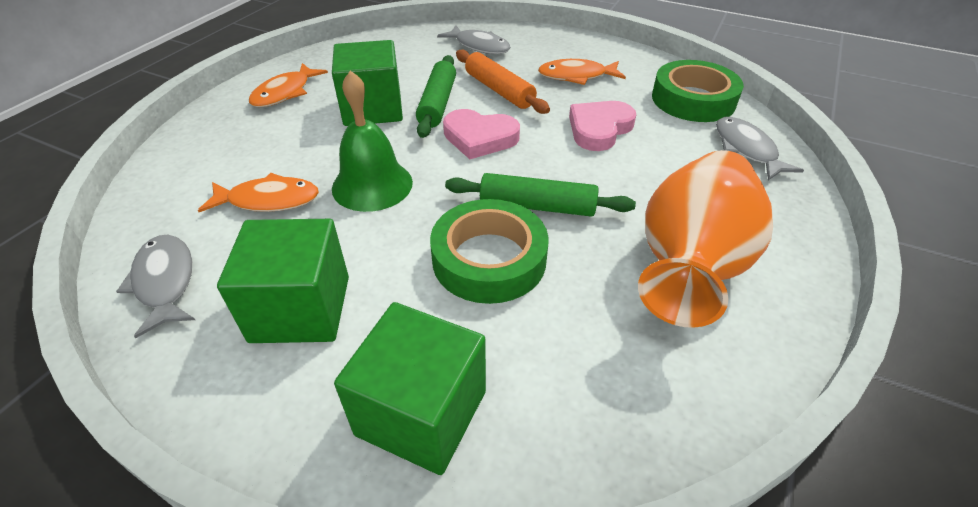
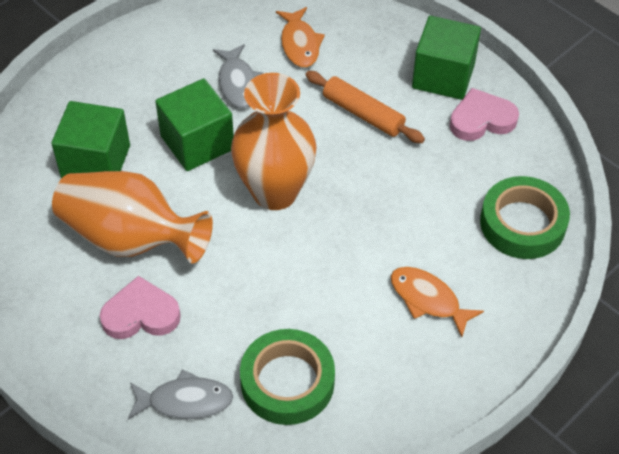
green bell: 1 -> 0
green rolling pin: 2 -> 0
grey fish: 3 -> 2
orange fish: 3 -> 2
orange vase: 1 -> 2

